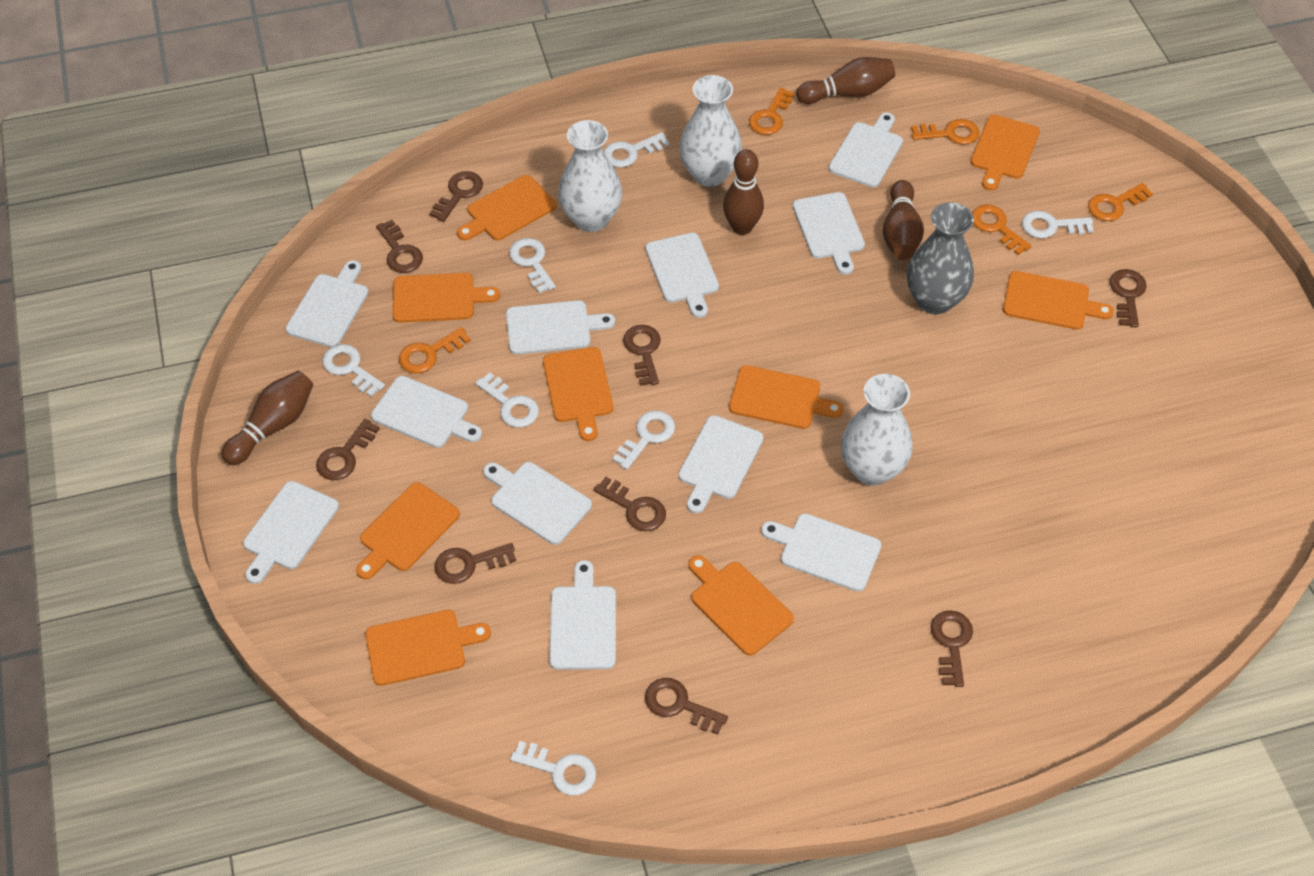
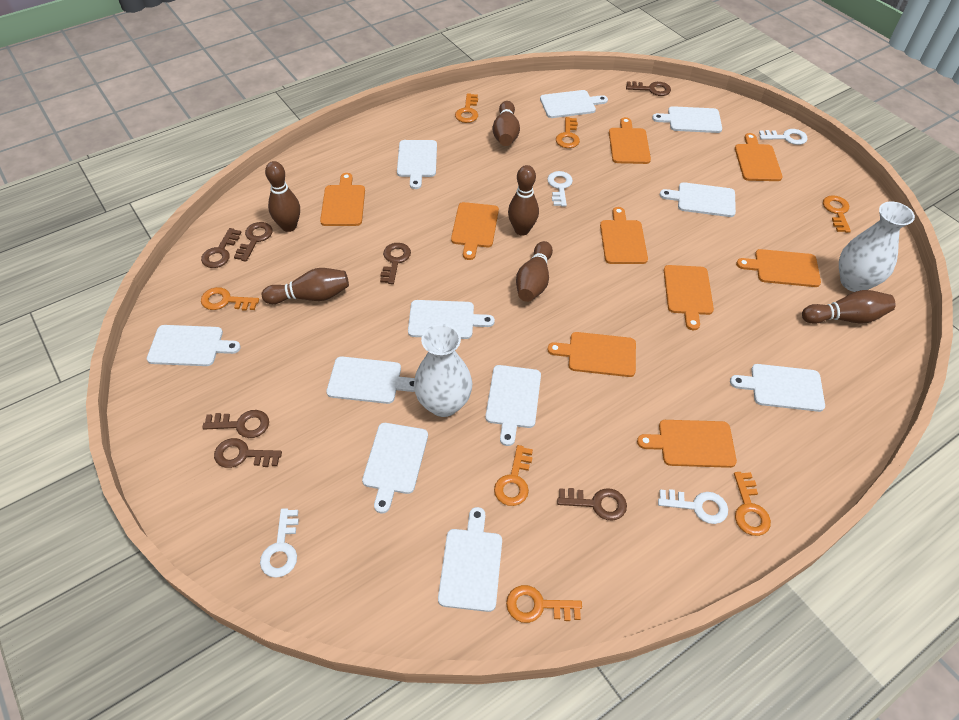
brown bowling pin: 4 -> 6
brown key: 9 -> 7
grey vase: 1 -> 0
orange key: 5 -> 7
white key: 7 -> 4
white vase: 3 -> 2

